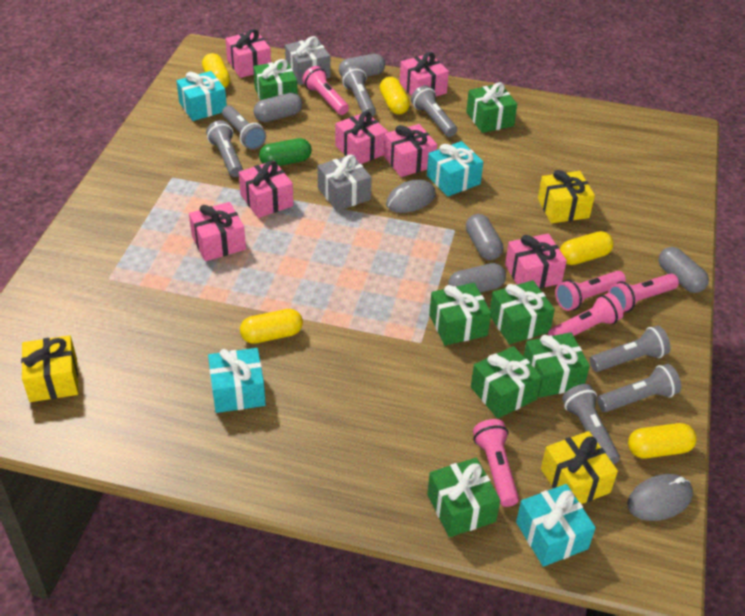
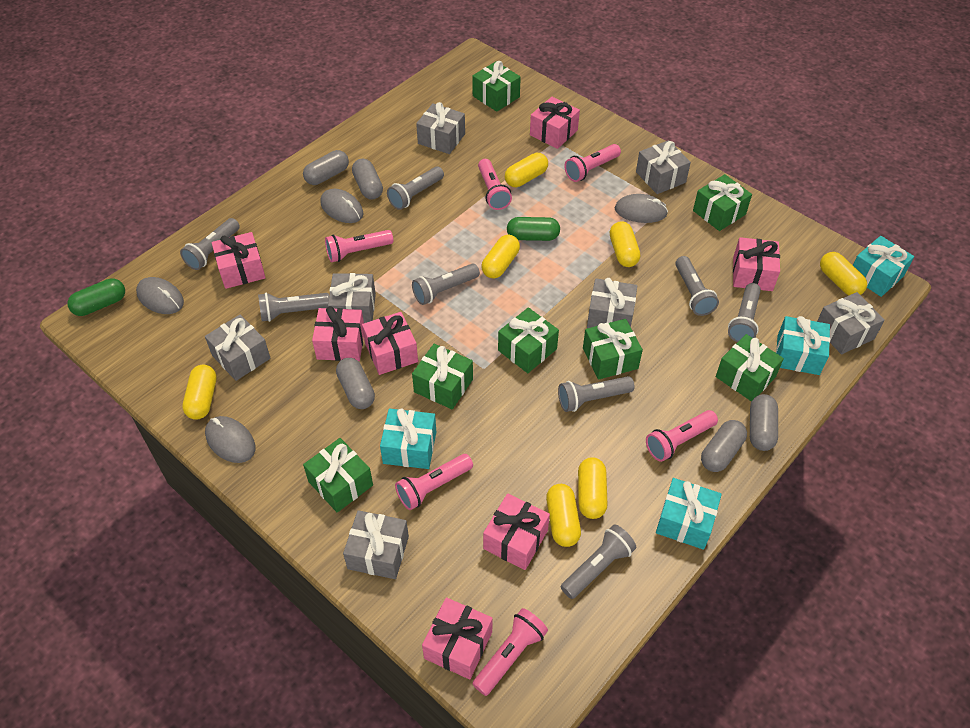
green capsule: 1 -> 2
grey flashlight: 7 -> 8
grey gift: 2 -> 7
grey mouse: 2 -> 4
pink flashlight: 5 -> 6
yellow capsule: 5 -> 7
yellow gift: 3 -> 0

